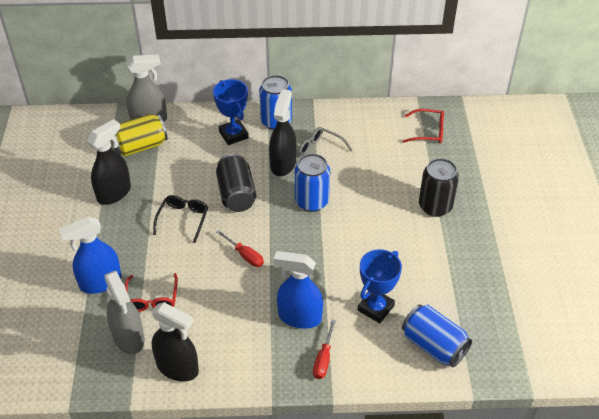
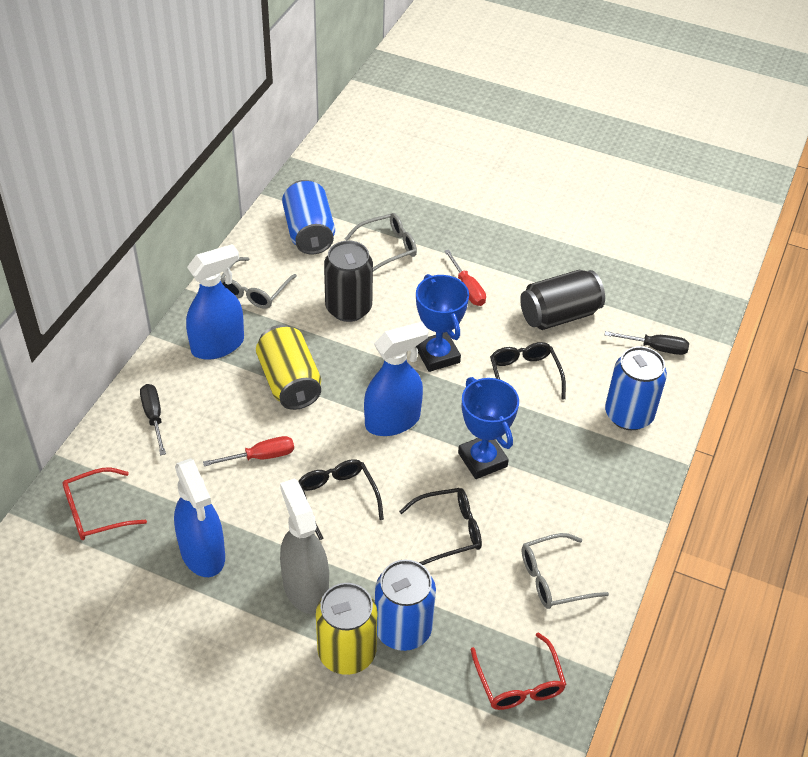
black glasses: 1 -> 3
black screwdriver: 0 -> 2
black spray bottle: 3 -> 0
blue spray bottle: 2 -> 3
grey glasses: 1 -> 3
grey spray bottle: 2 -> 1
yellow can: 1 -> 2

